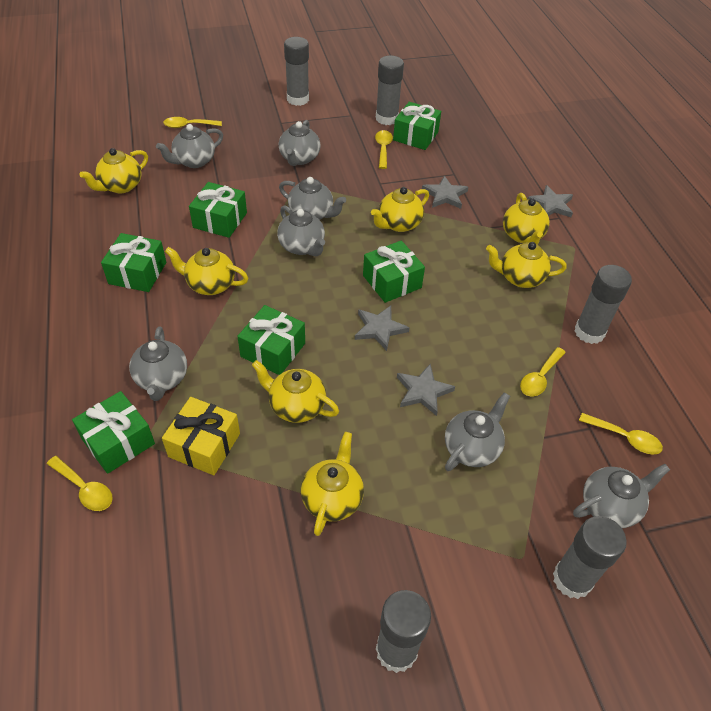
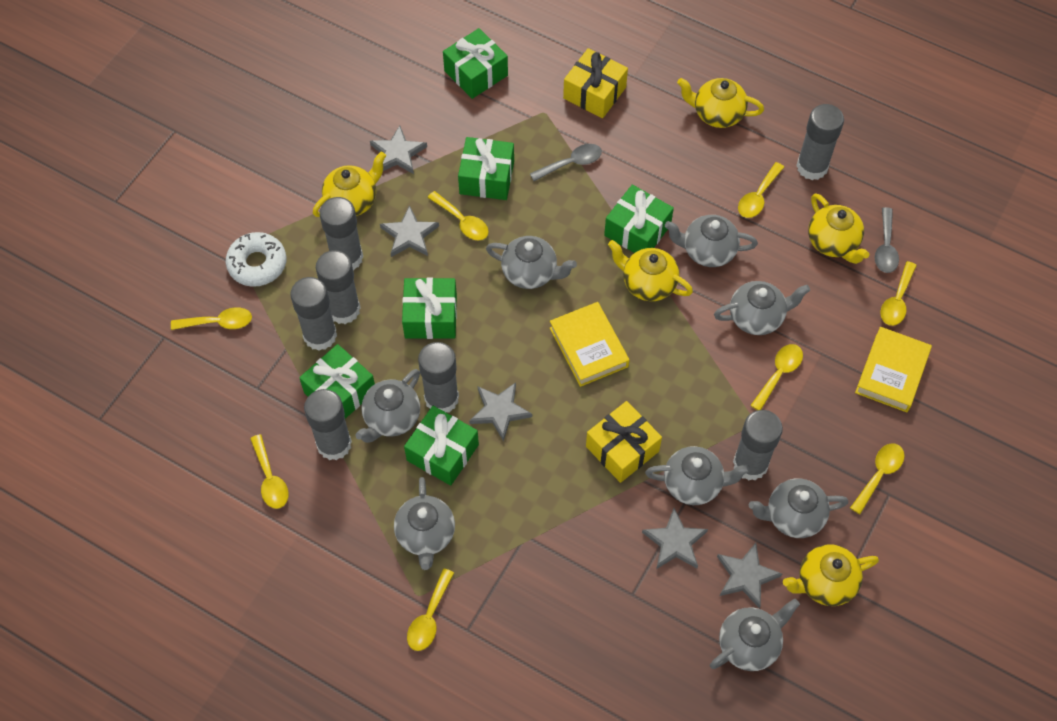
grey glue stick: 5 -> 7
grey spoon: 0 -> 2
grey star: 4 -> 5
grey teapot: 7 -> 8
white donut: 0 -> 1
yellow book: 0 -> 2
yellow gift: 1 -> 2
yellow spoon: 5 -> 8
yellow teapot: 7 -> 5

